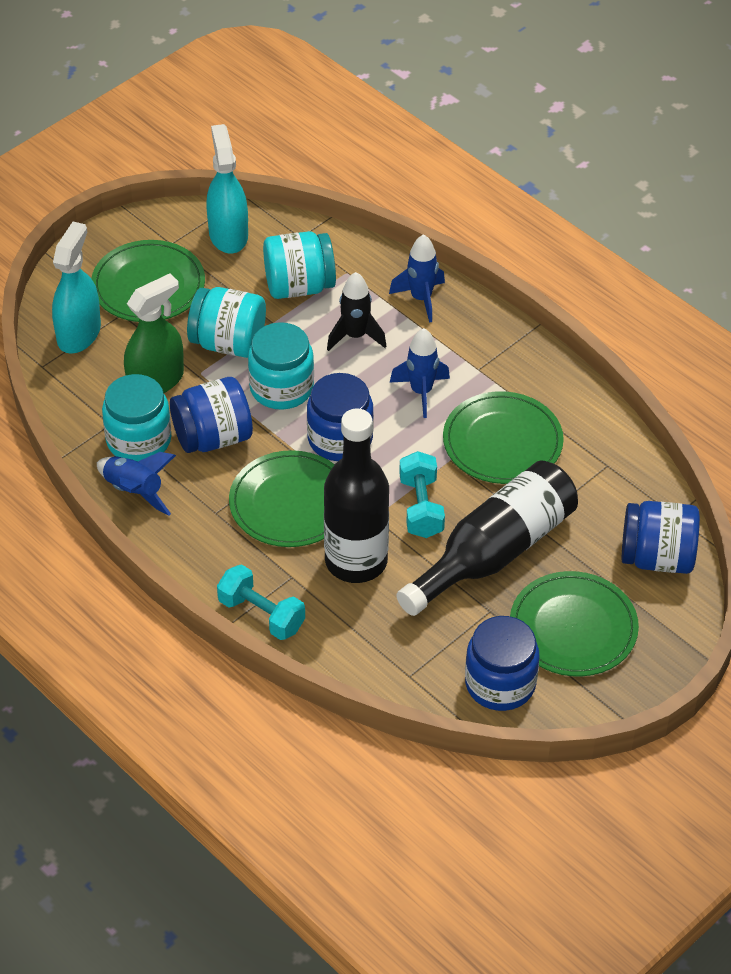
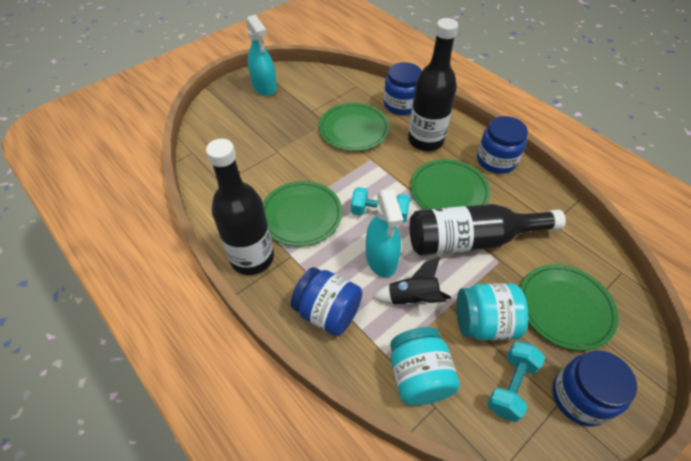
black bottle: 2 -> 3
blue rocket: 3 -> 0
green spray bottle: 1 -> 0
turquoise jar: 4 -> 2

